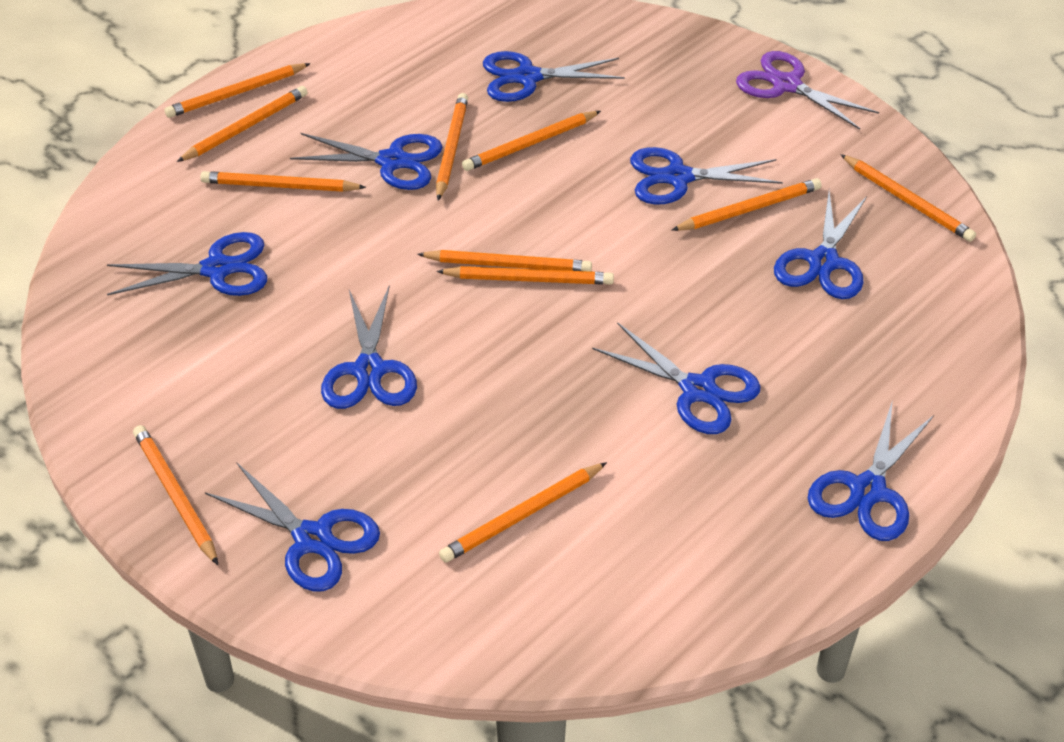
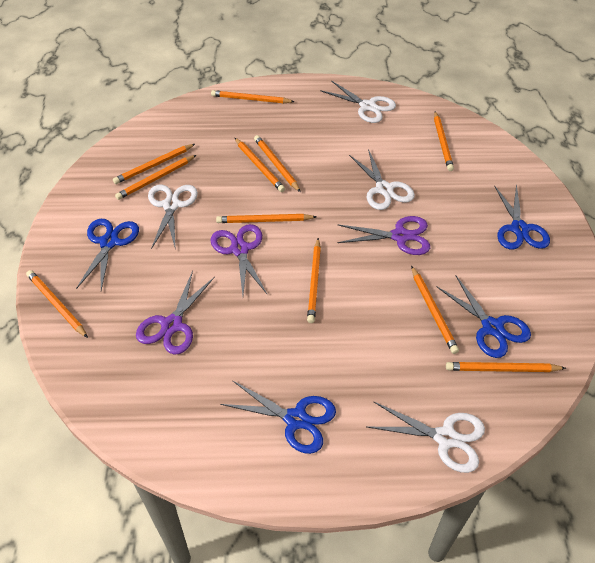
blue scissors: 9 -> 4
purple scissors: 1 -> 3
white scissors: 0 -> 4

